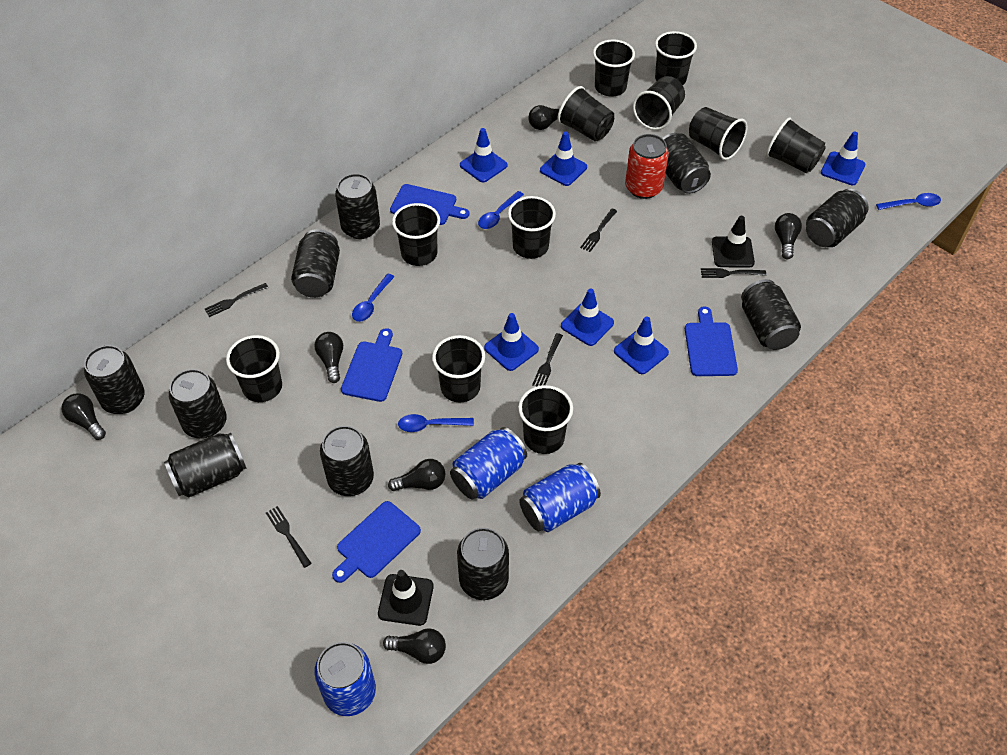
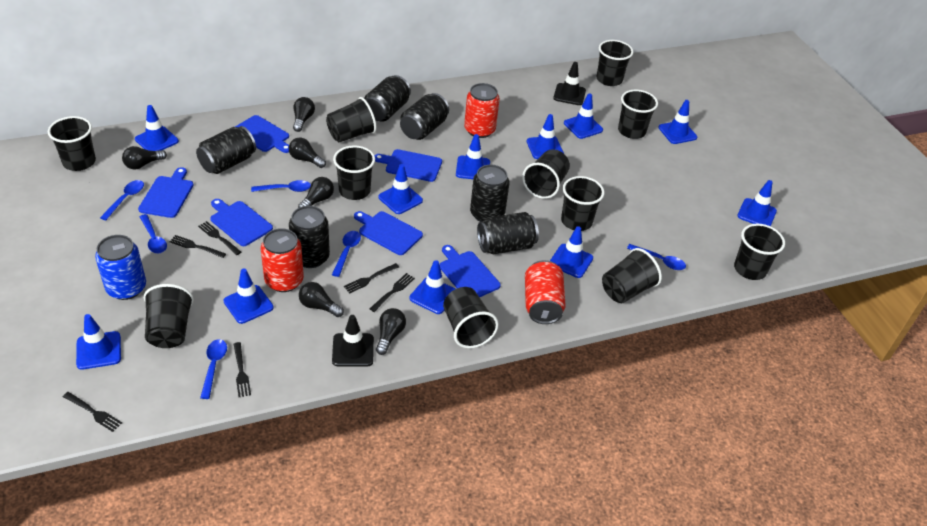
black can: 10 -> 6
black fork: 5 -> 6
blue can: 3 -> 1
blue cutting board: 4 -> 6
blue spoon: 4 -> 6
blue traffic cone: 6 -> 11
red can: 1 -> 3

